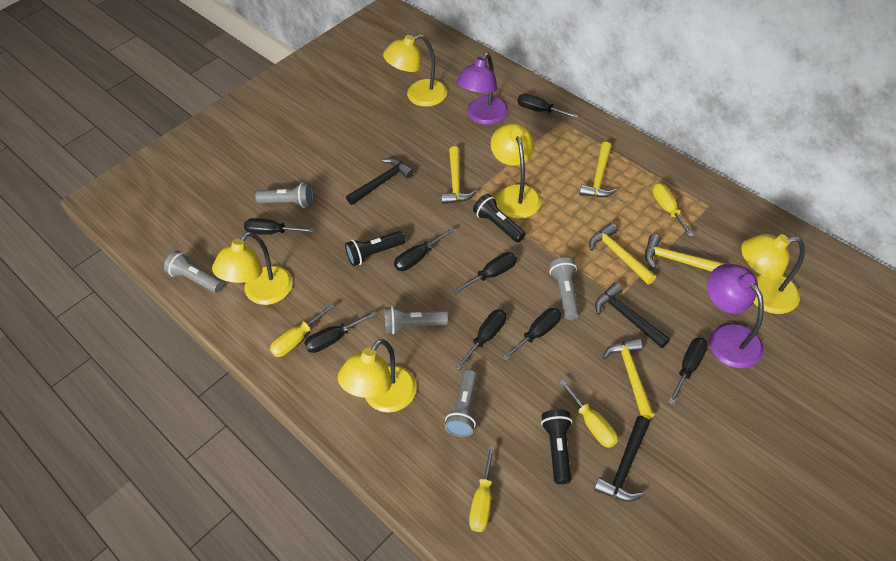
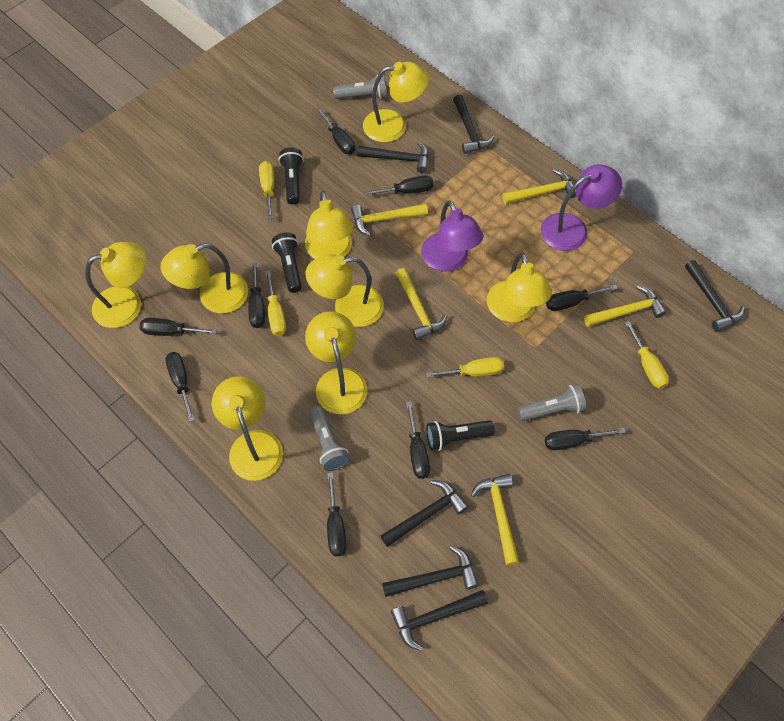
black hammer: 3 -> 6
black screwdriver: 8 -> 9
grey flashlight: 5 -> 3
yellow lamp: 5 -> 8

